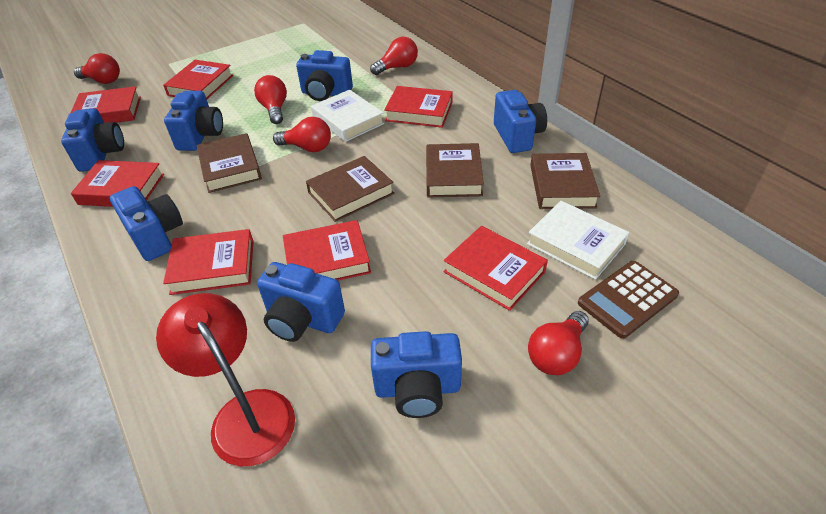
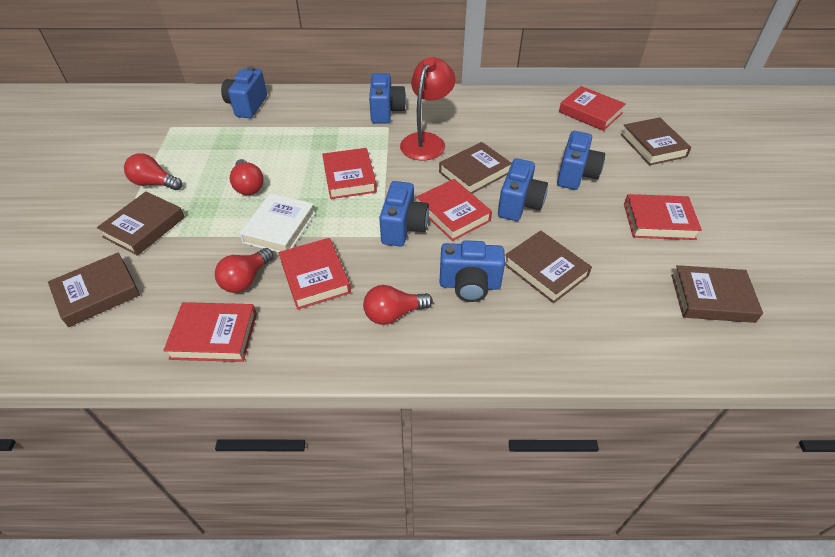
blue camera: 7 -> 6
brown book: 4 -> 6
brown calculator: 1 -> 0
red book: 7 -> 6
red light bulb: 5 -> 4
white book: 2 -> 1

